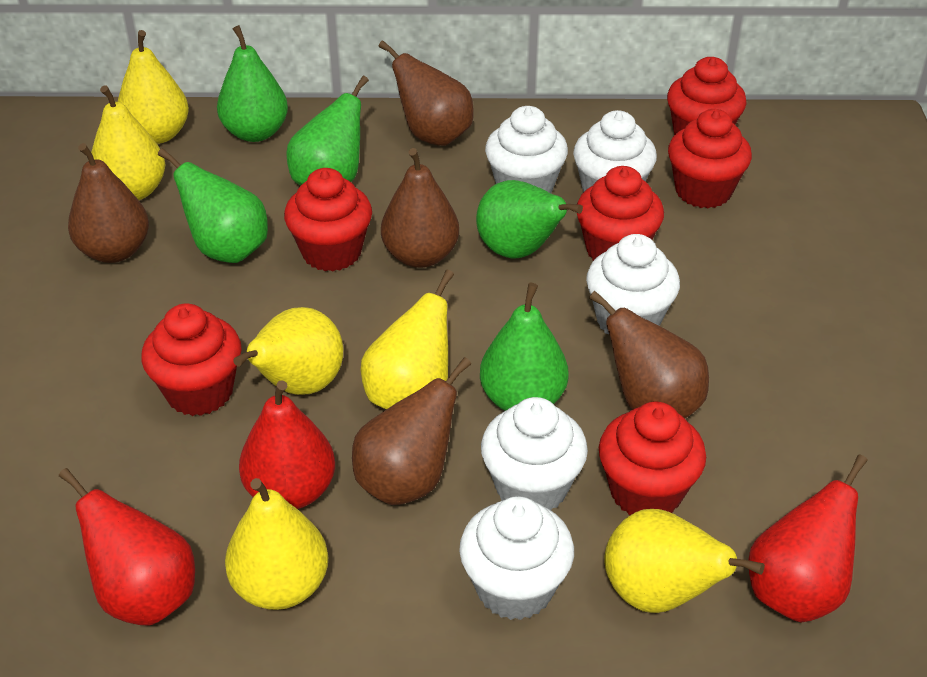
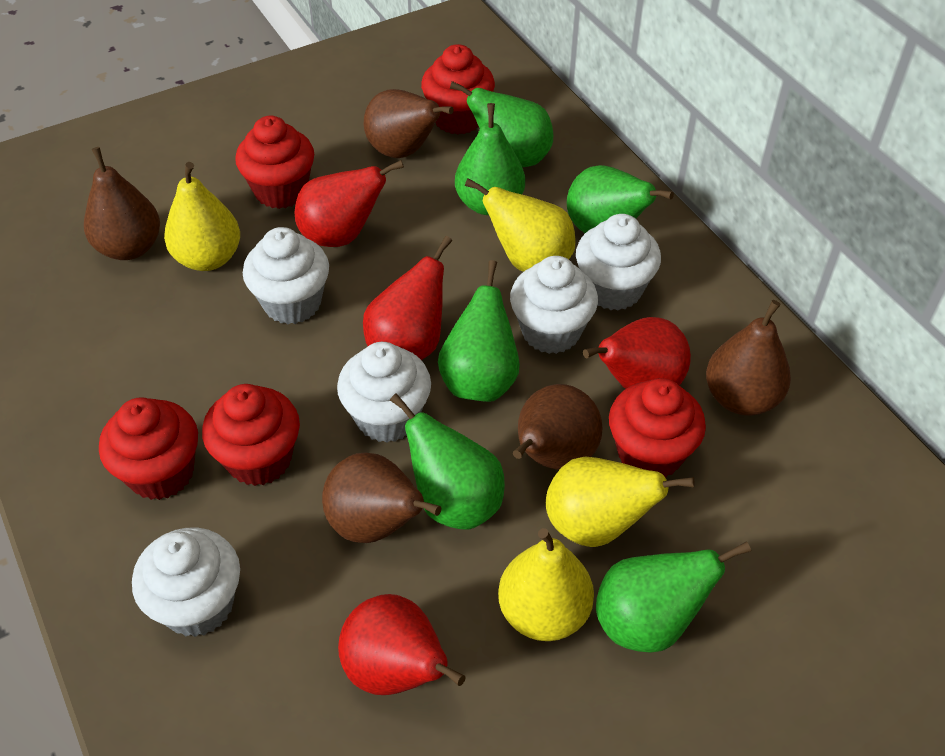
green pear: 5 -> 6
red cupcake: 6 -> 5
red pear: 3 -> 4
yellow pear: 6 -> 4

